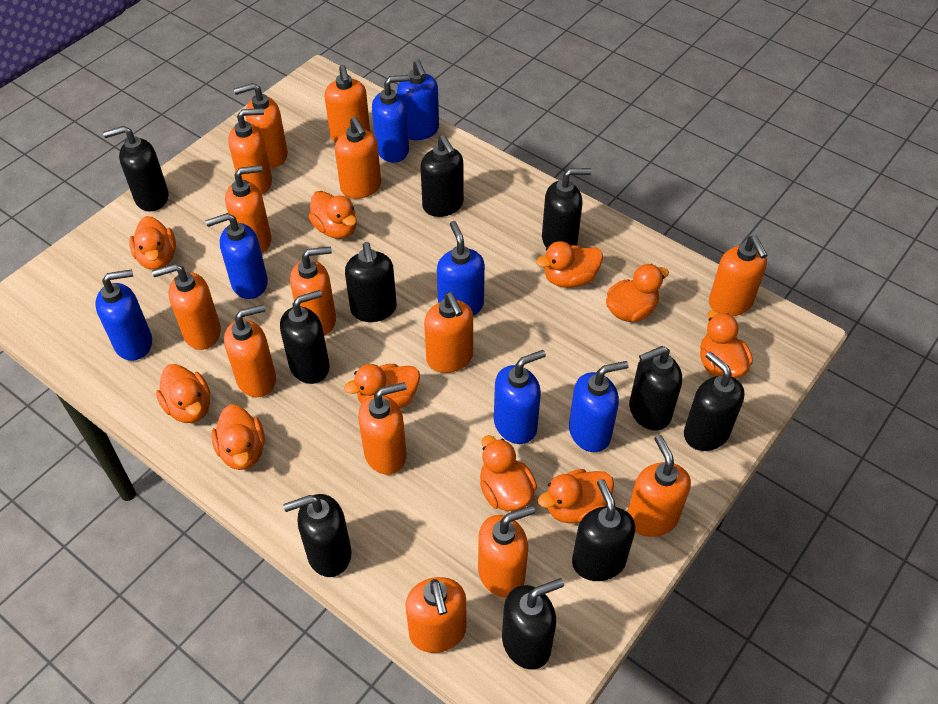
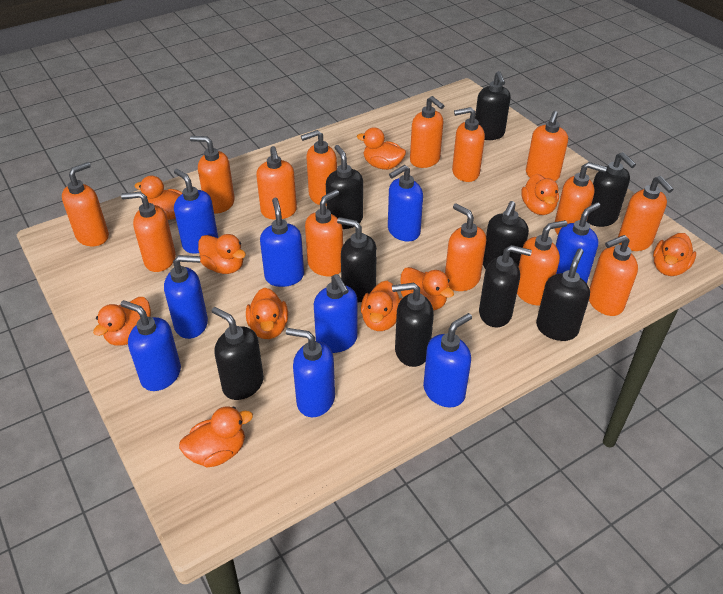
black soap dispenser: 10 -> 9
blue soap dispenser: 7 -> 9

